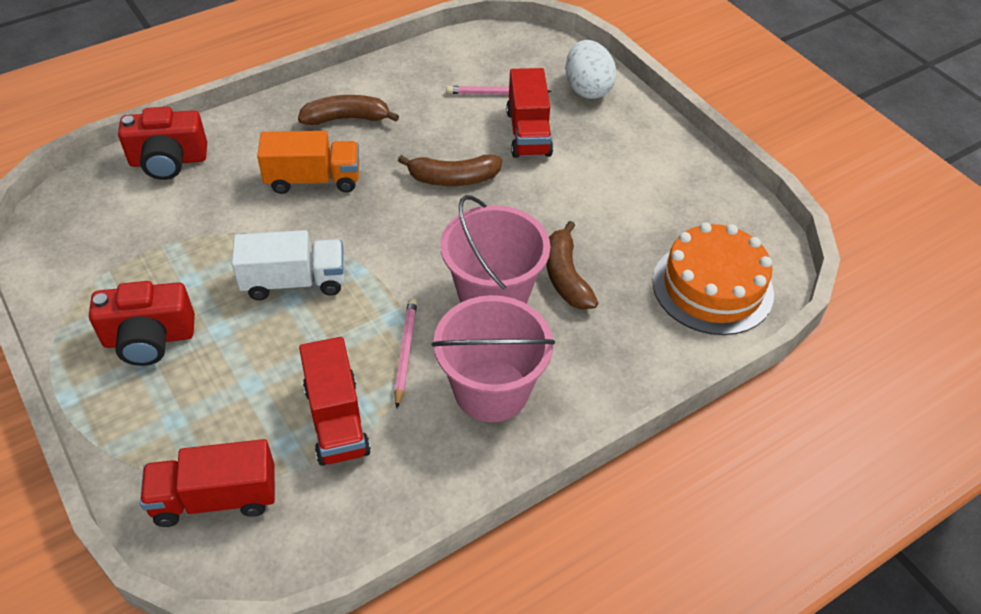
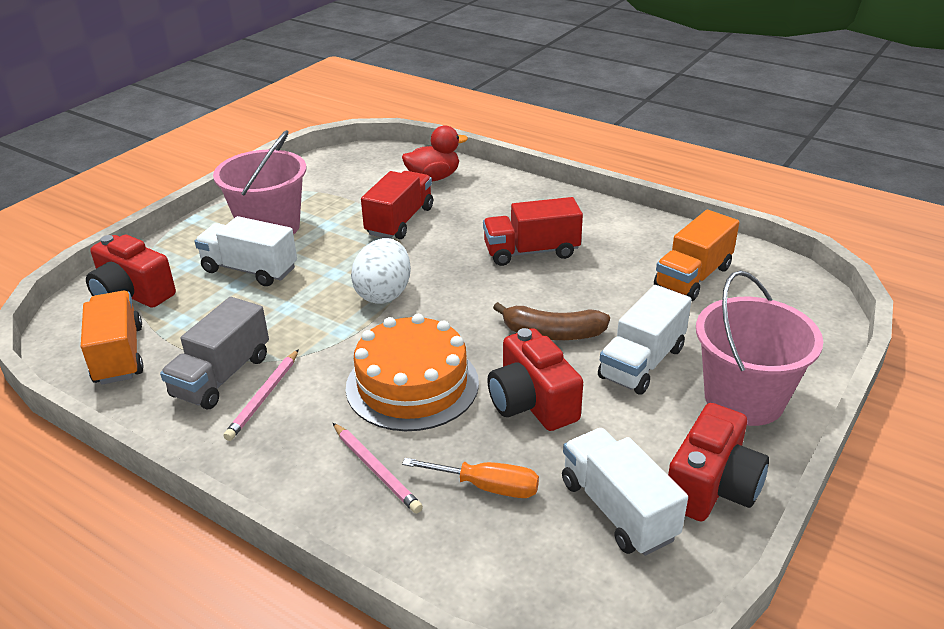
brown banana: 3 -> 1
grey truck: 0 -> 1
orange screwdriver: 0 -> 1
orange truck: 1 -> 2
red camera: 2 -> 3
red duck: 0 -> 1
red truck: 3 -> 2
white truck: 1 -> 3

